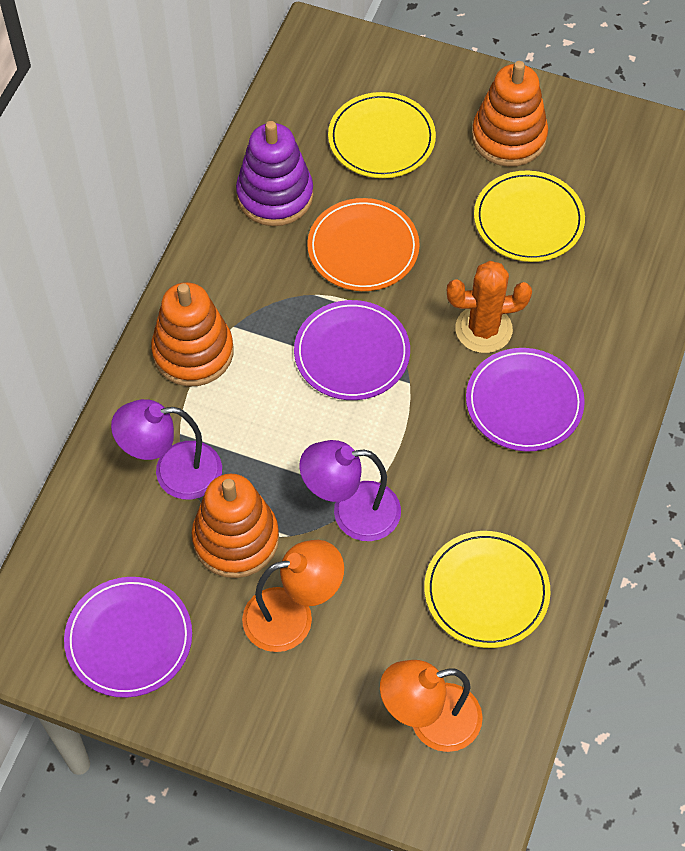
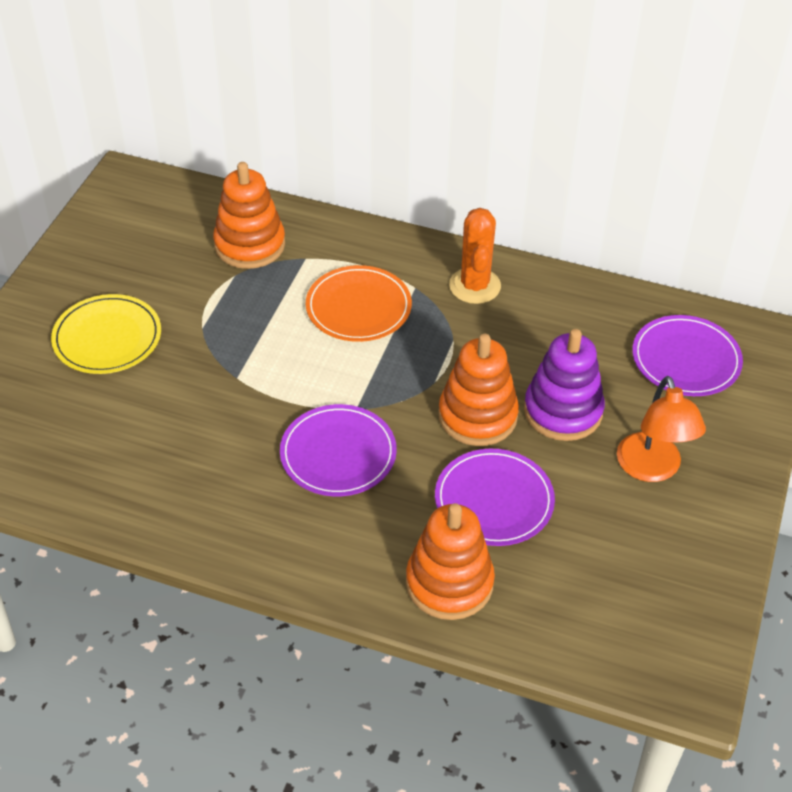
orange lamp: 2 -> 1
purple lamp: 2 -> 0
yellow plate: 3 -> 1

